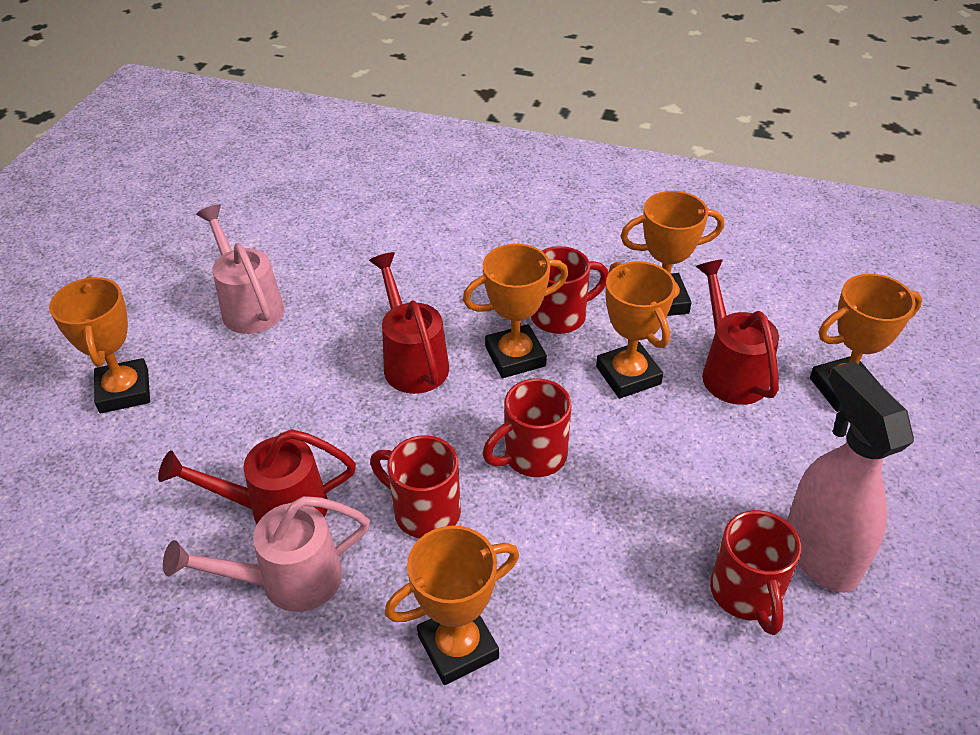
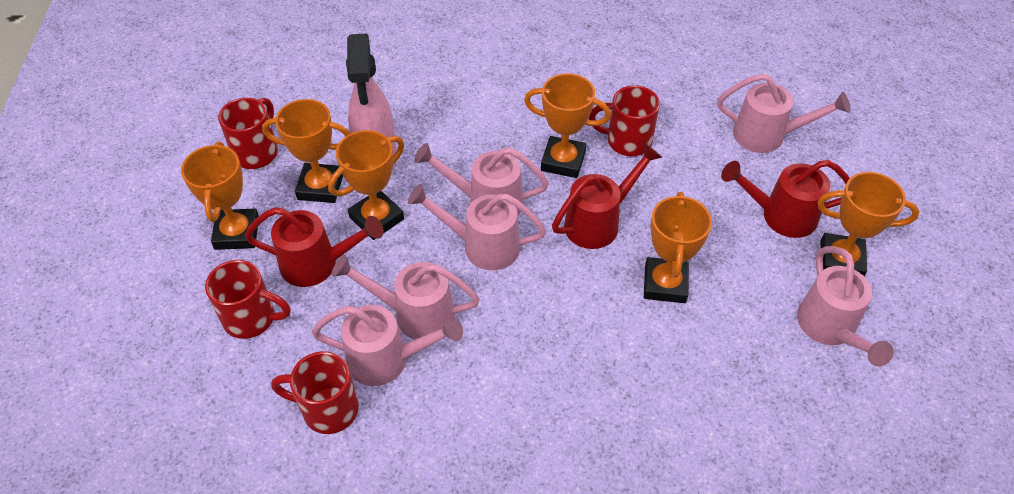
pink watering can: 2 -> 6

